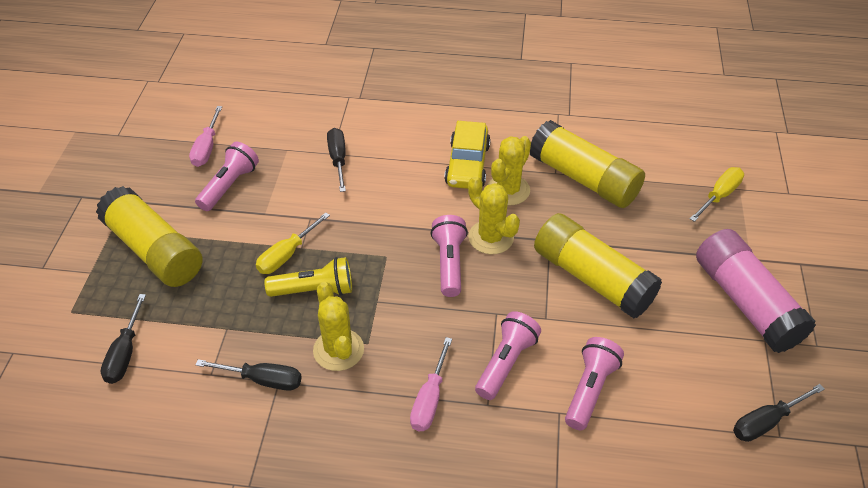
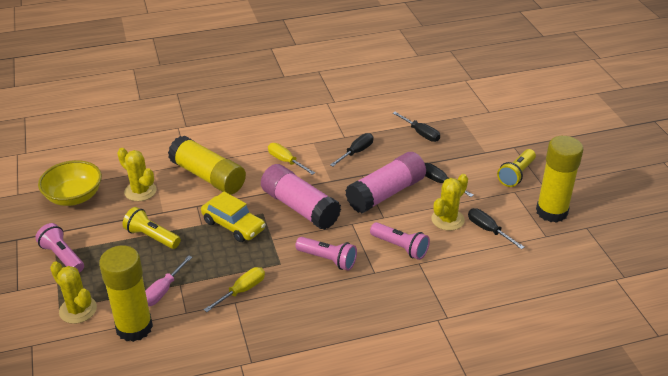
pink flashlight: 4 -> 3
pink glue stick: 1 -> 2
pink screwdriver: 2 -> 1
yellow bowl: 0 -> 1
yellow flashlight: 1 -> 2

